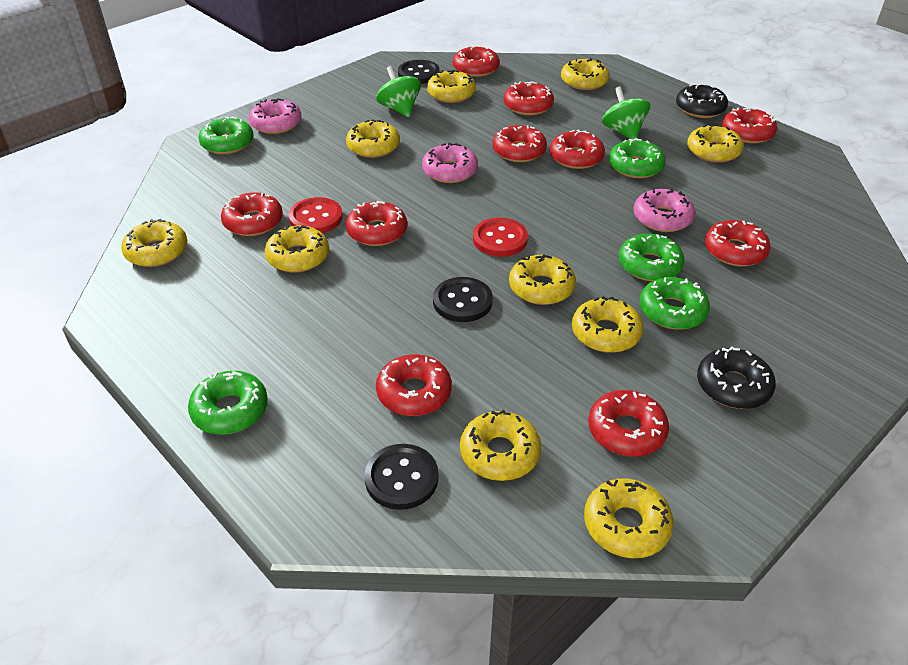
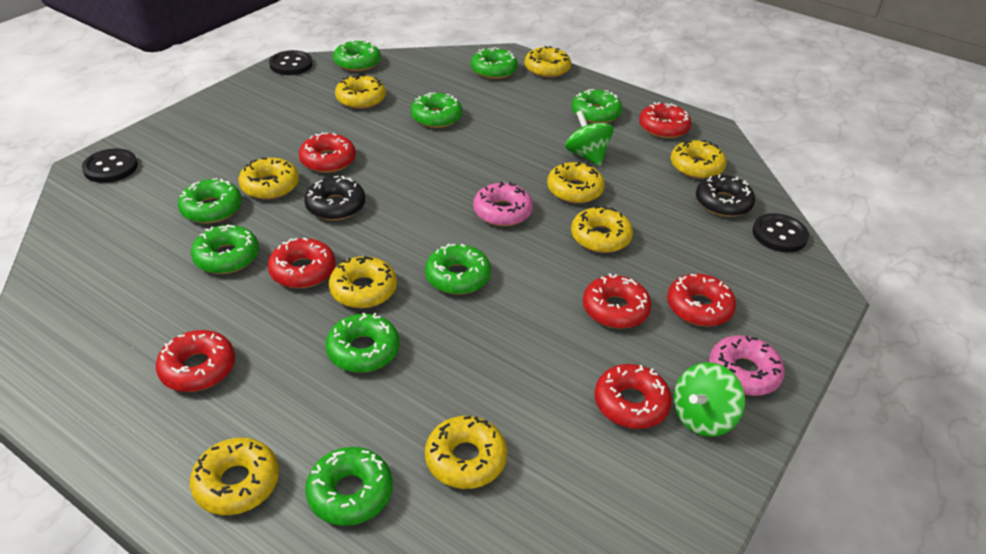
green donut: 5 -> 9
pink donut: 3 -> 2
red button: 2 -> 0
red donut: 10 -> 7
yellow donut: 10 -> 9

